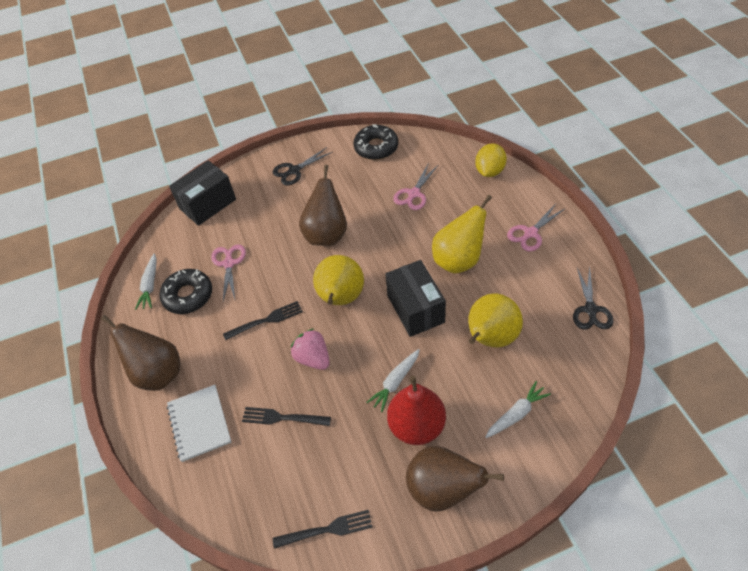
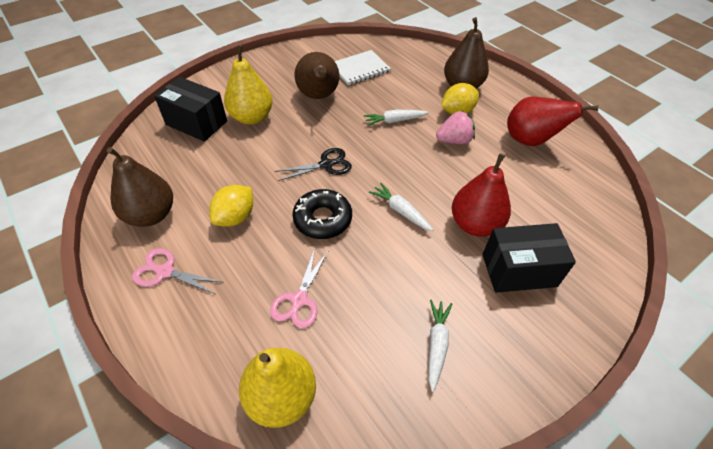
black donut: 2 -> 1
black fork: 3 -> 0
black scissors: 2 -> 1
pink scissors: 3 -> 2
red pear: 1 -> 2
yellow lemon: 1 -> 2
yellow pear: 3 -> 2

